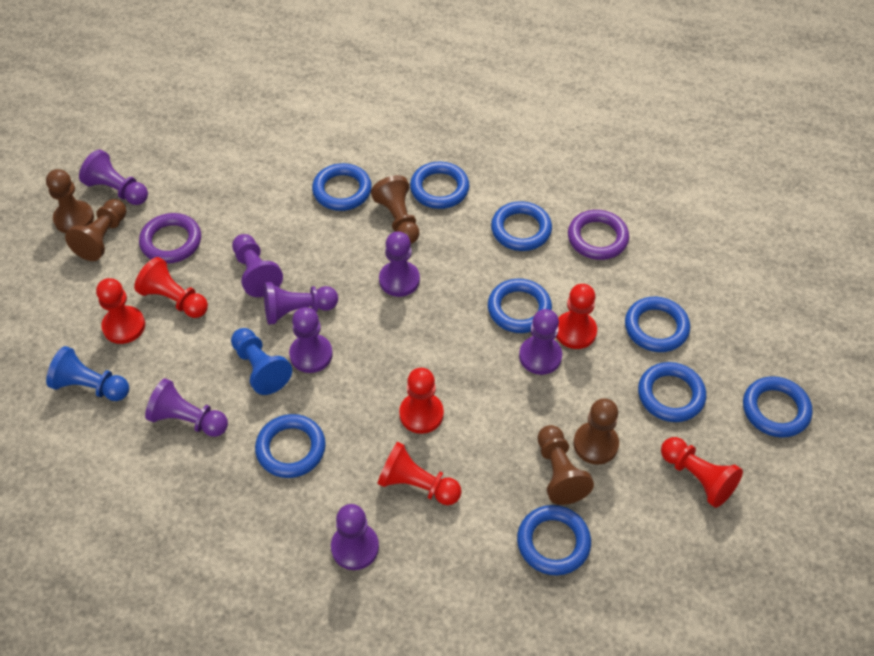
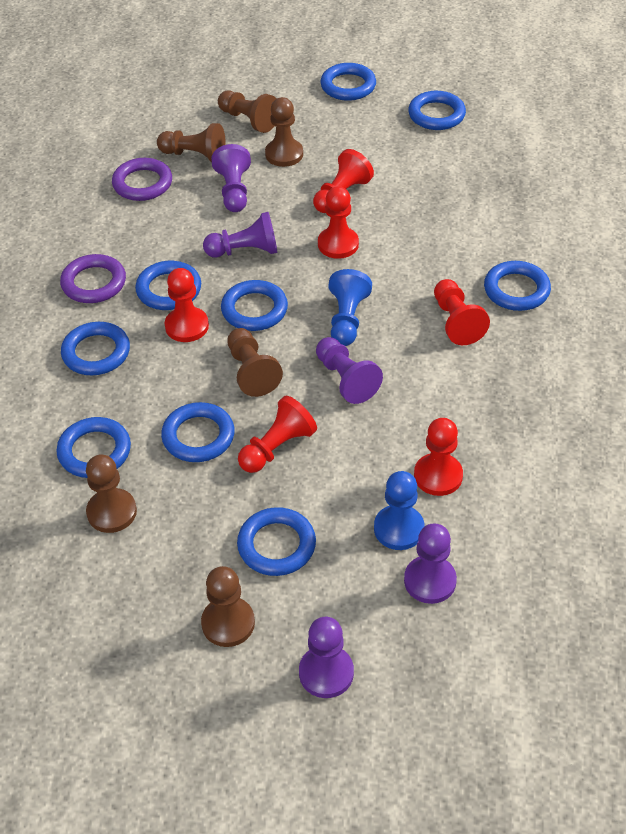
brown pawn: 5 -> 6
purple pawn: 8 -> 5

